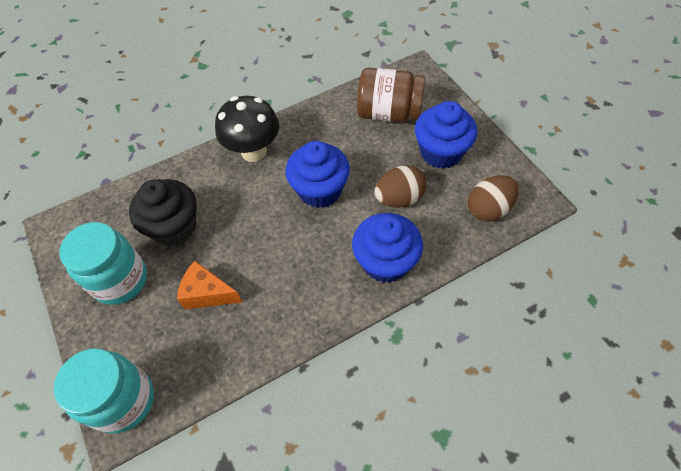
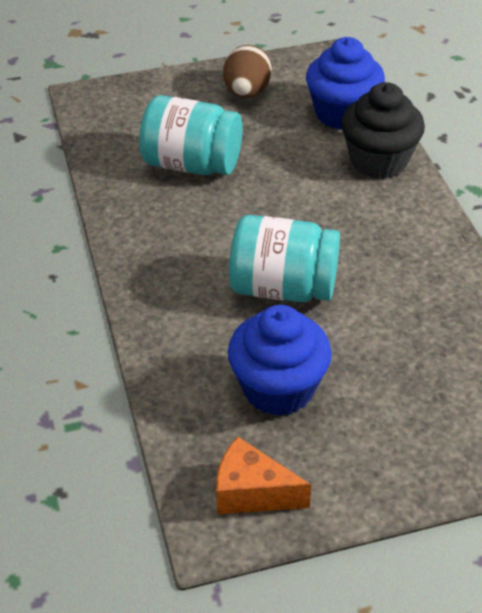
black mushroom: 1 -> 0
blue cupcake: 3 -> 2
brown egg: 2 -> 1
brown jar: 1 -> 0

